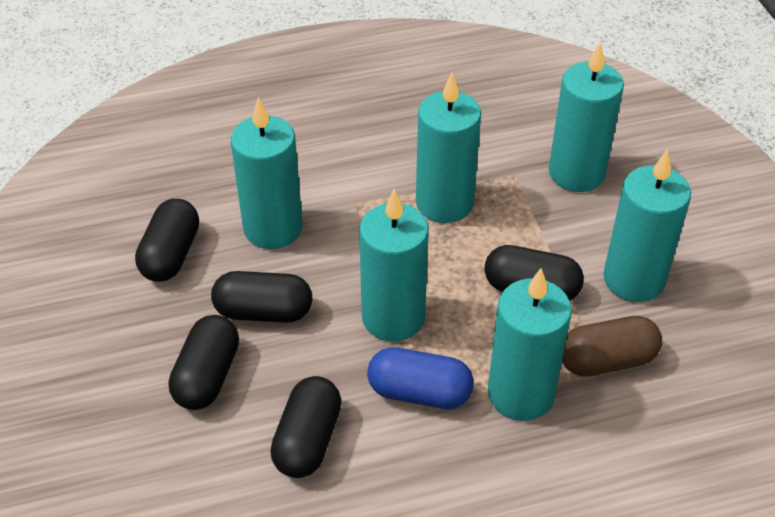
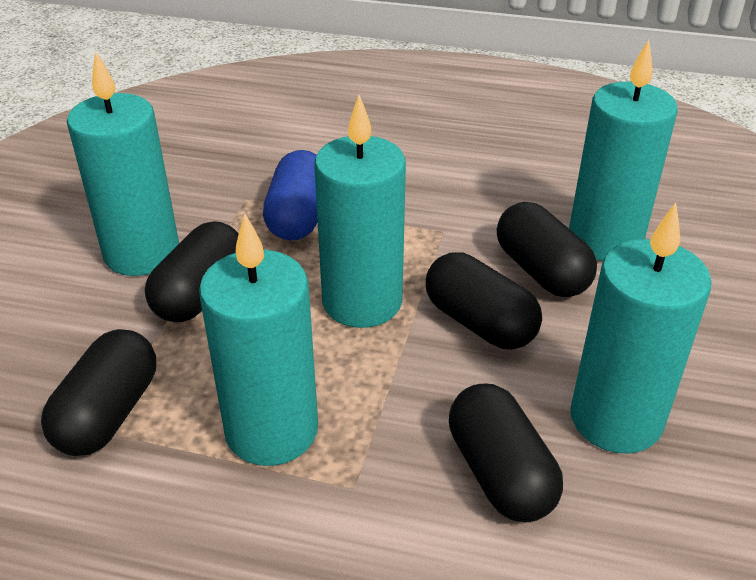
brown capsule: 1 -> 0
turquoise candle: 6 -> 5

